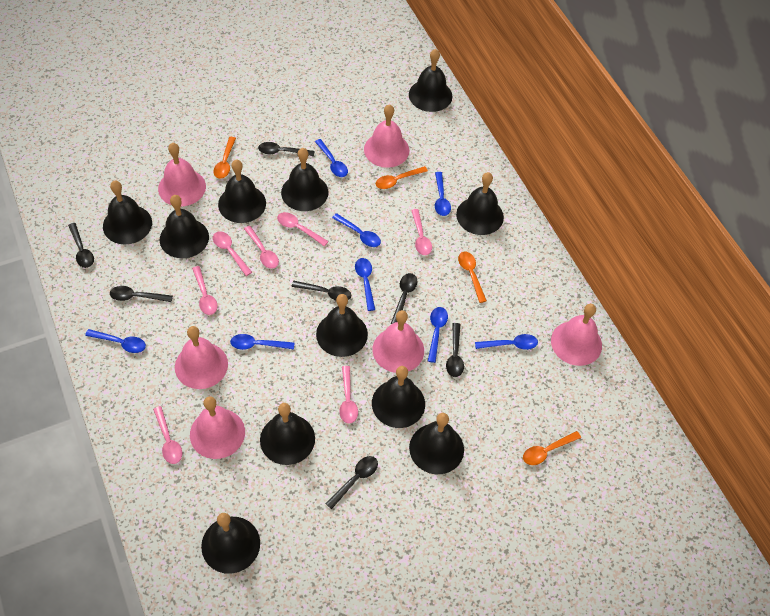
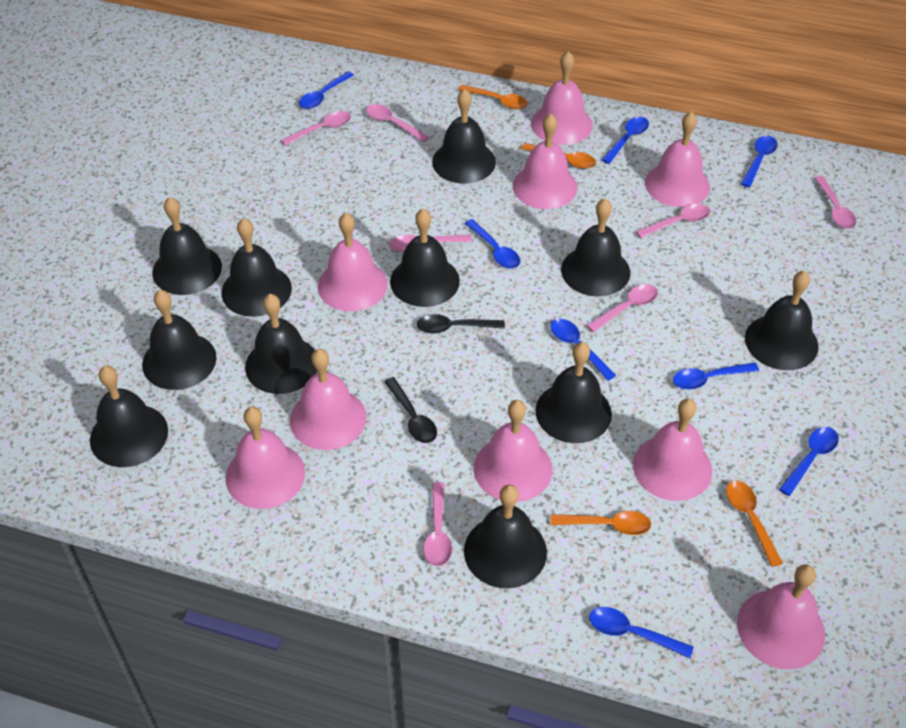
black spoon: 7 -> 2
pink bell: 6 -> 9

